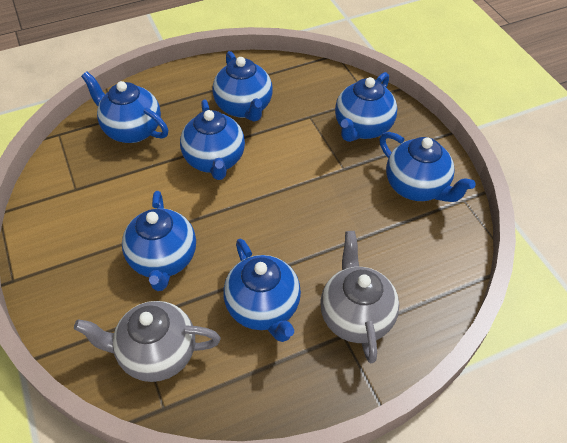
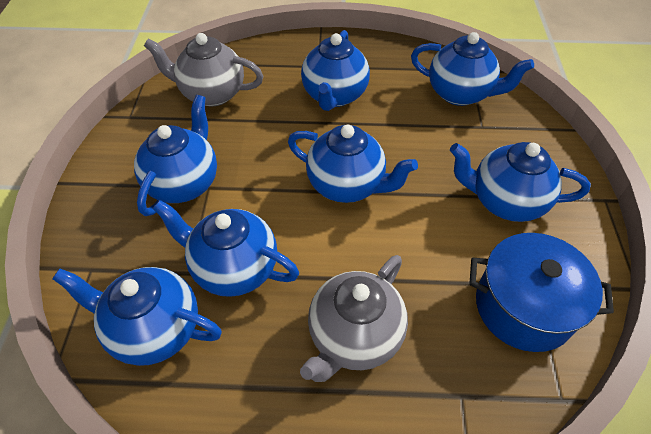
blue pot: 0 -> 1

